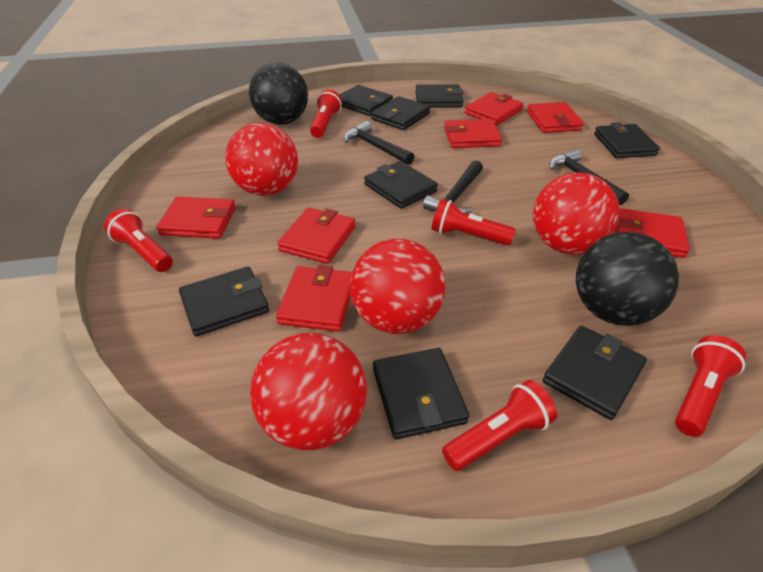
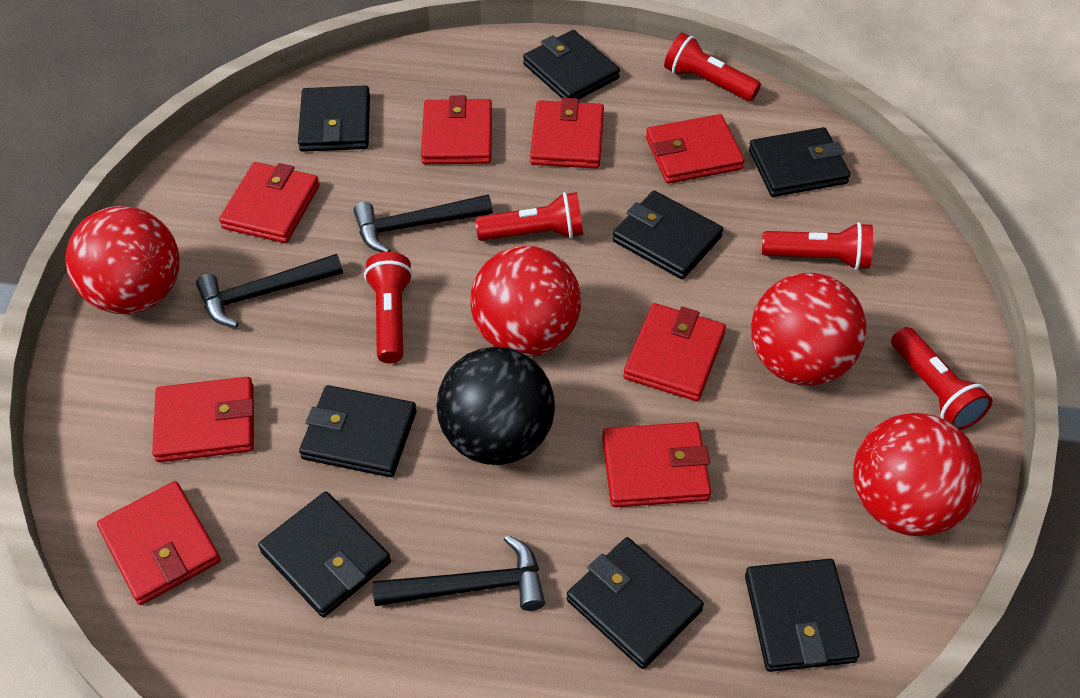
black ball: 2 -> 1
red wallet: 7 -> 8

